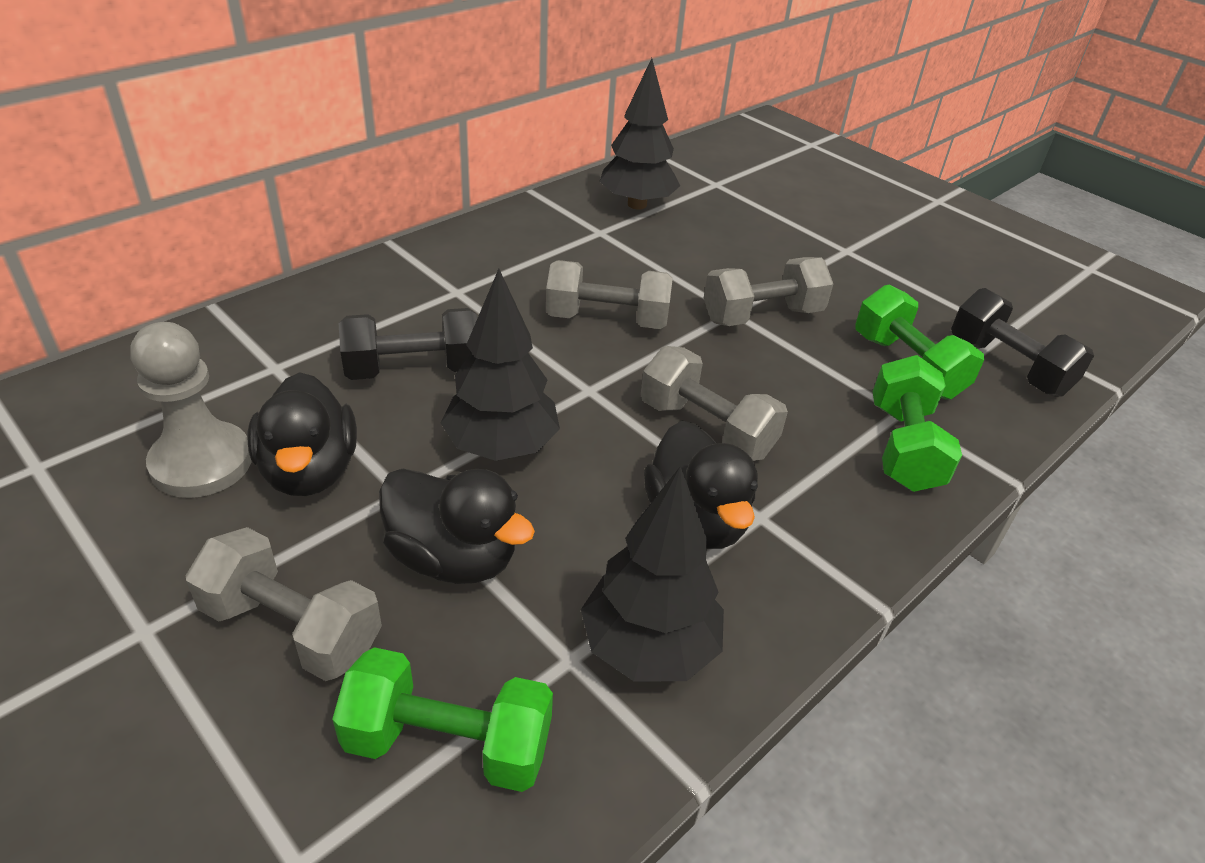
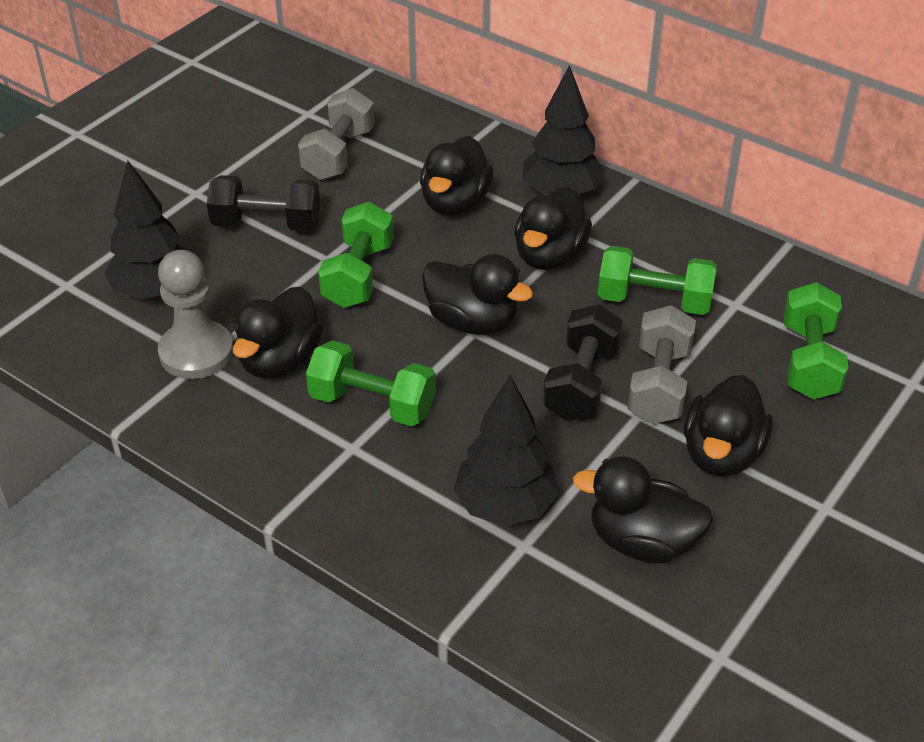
black duck: 3 -> 6
green dumbbell: 3 -> 4
grey dumbbell: 4 -> 2

